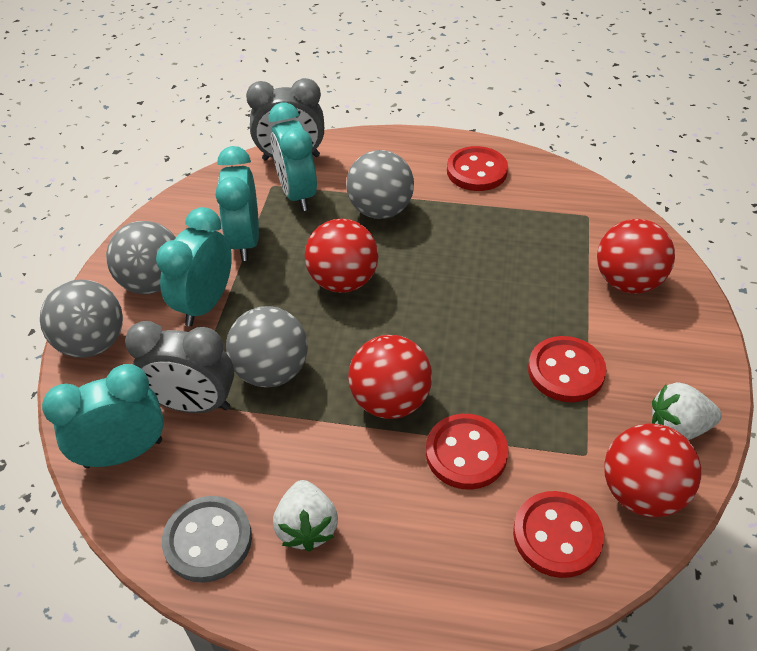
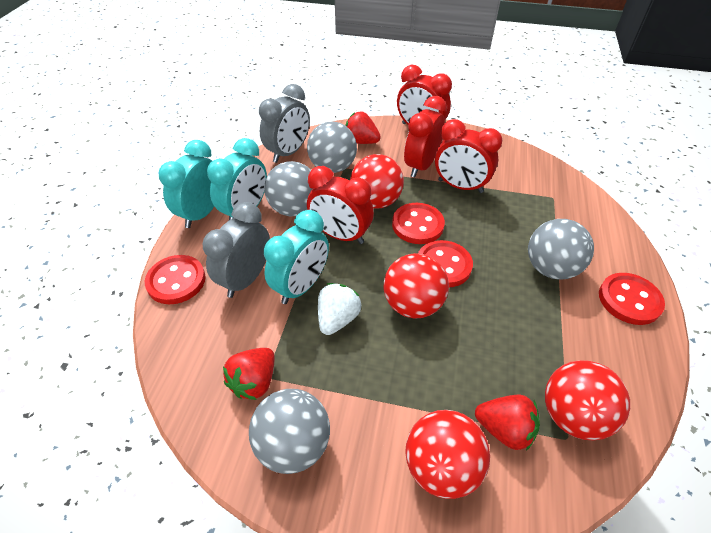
grey button: 1 -> 0
red clock: 0 -> 4
red strawberry: 0 -> 3
turquoise clock: 4 -> 3
white strawberry: 2 -> 1

